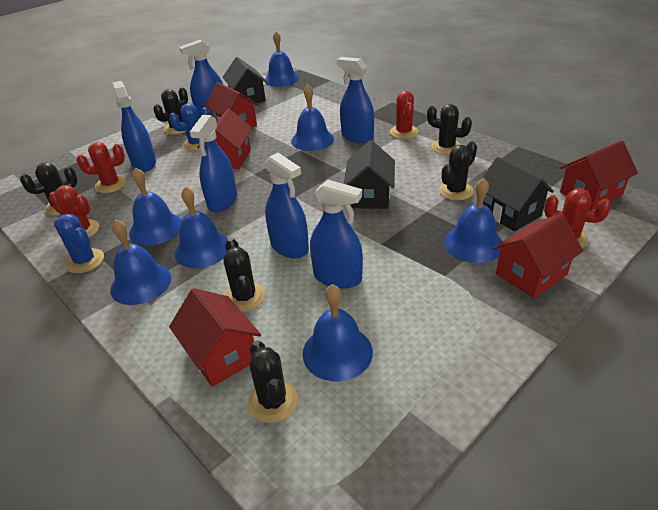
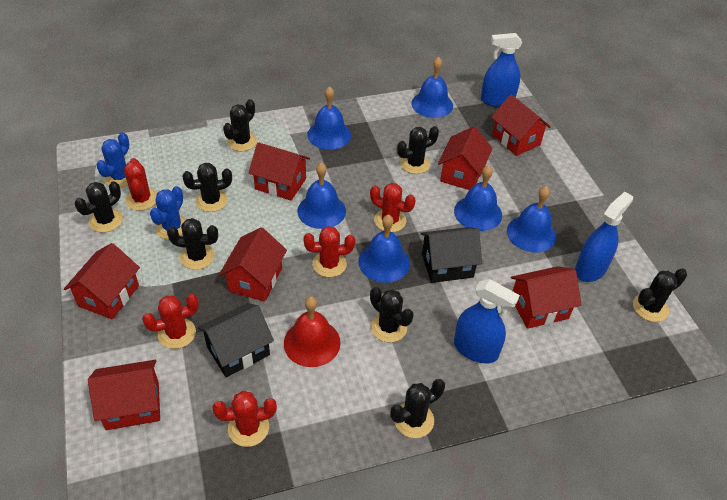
black cactus: 6 -> 8
black house: 3 -> 2
blue bell: 7 -> 6
blue spray bottle: 6 -> 3
red bell: 0 -> 1
red cactus: 4 -> 5
red house: 5 -> 7

